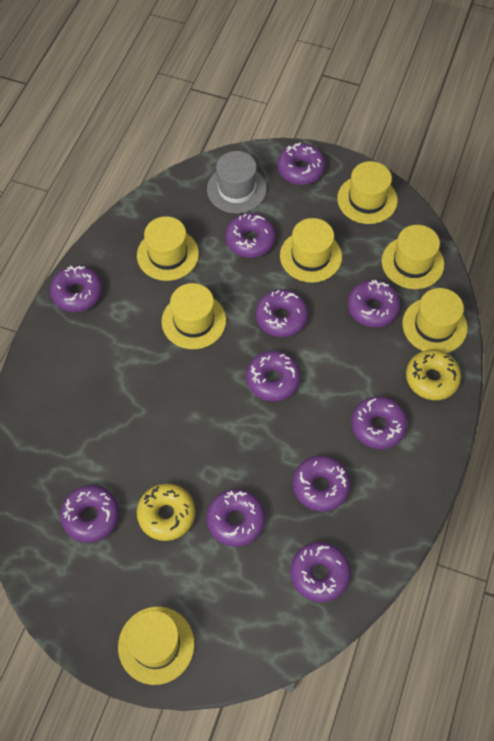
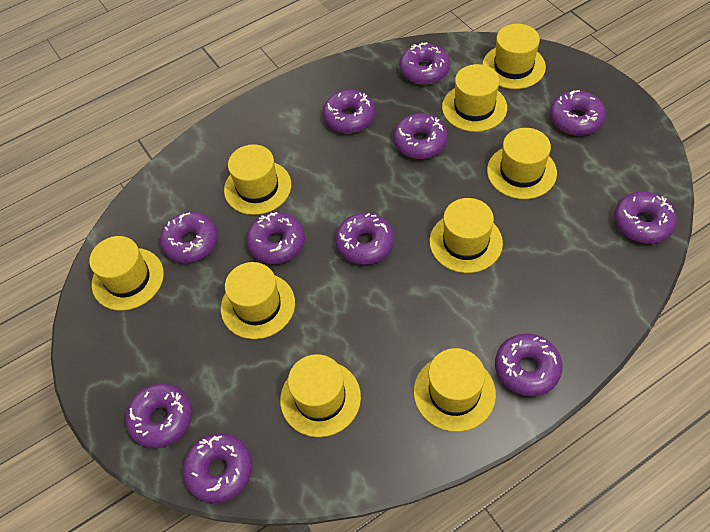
grey hat: 1 -> 0
yellow donut: 2 -> 0
yellow hat: 7 -> 9

